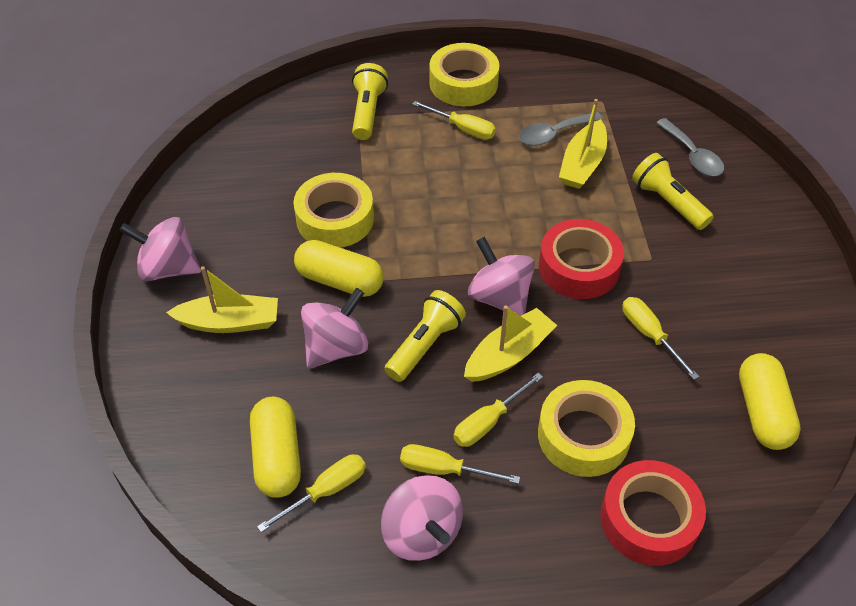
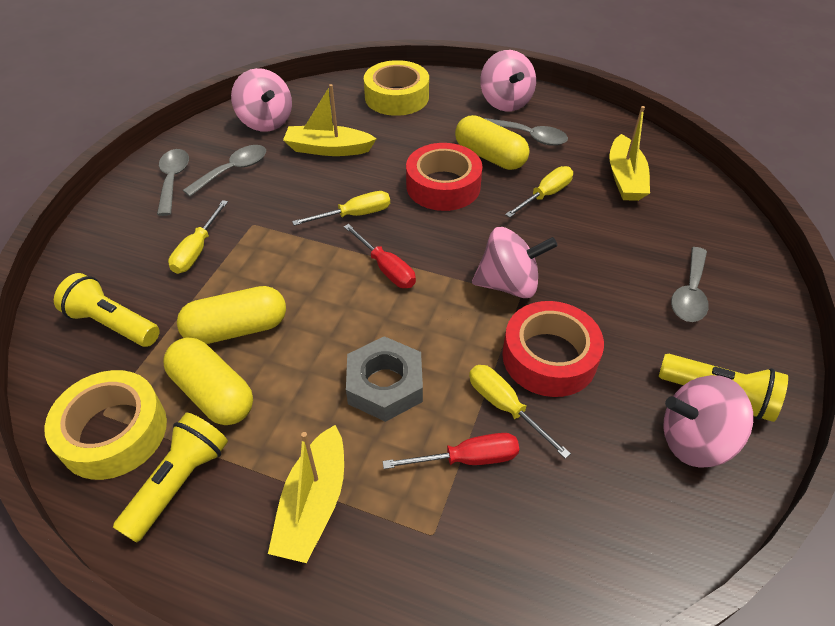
grey nut: 0 -> 1
grey spoon: 2 -> 4
red screwdriver: 0 -> 2
yellow screwdriver: 5 -> 4
yellow tape: 3 -> 2

